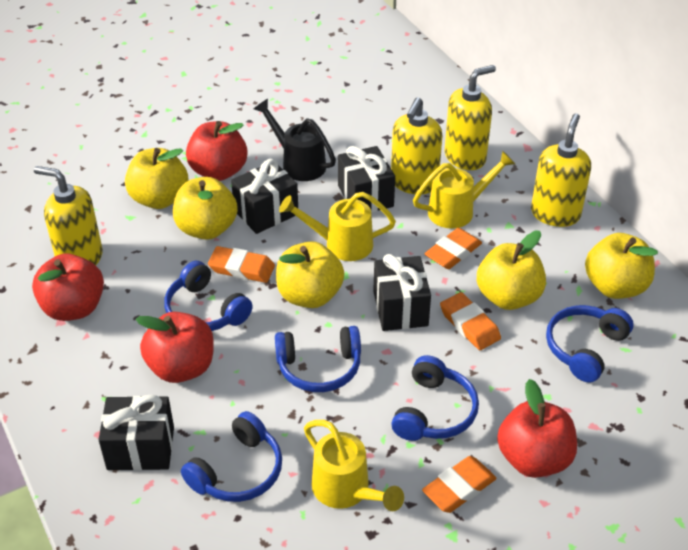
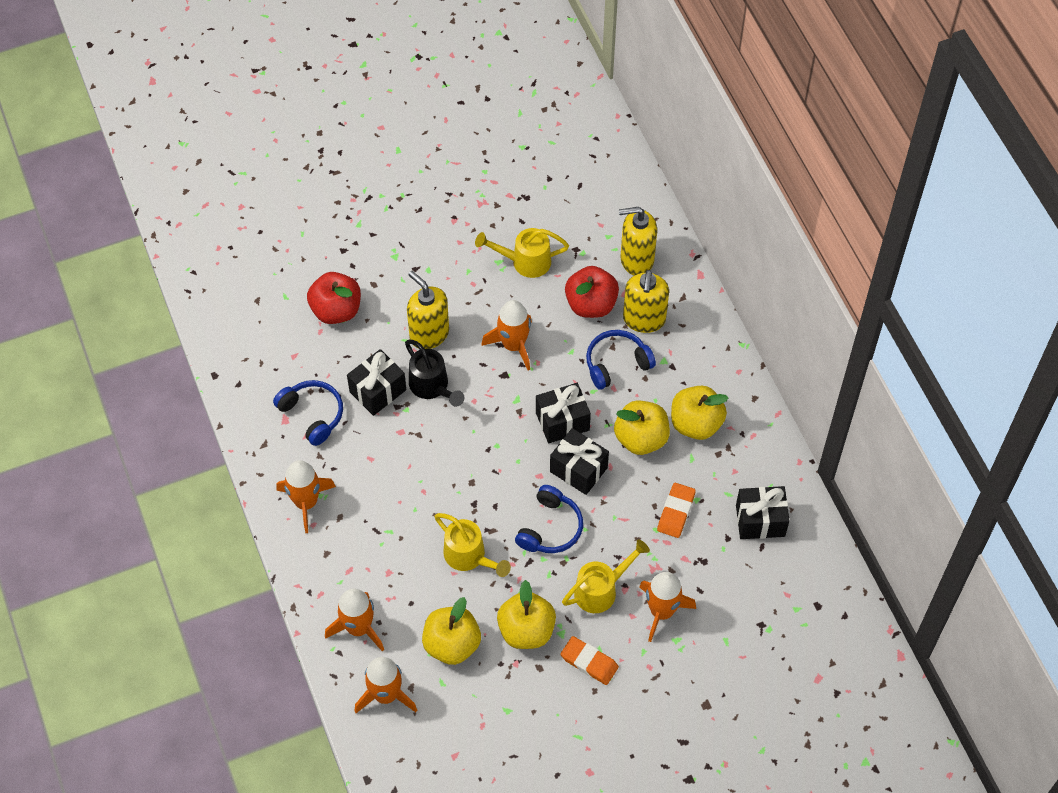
blue headphones: 5 -> 3
orange eraser: 4 -> 2
orange rocket: 0 -> 5
red apple: 4 -> 2
yellow apple: 5 -> 4
yellow soap dispenser: 4 -> 3

